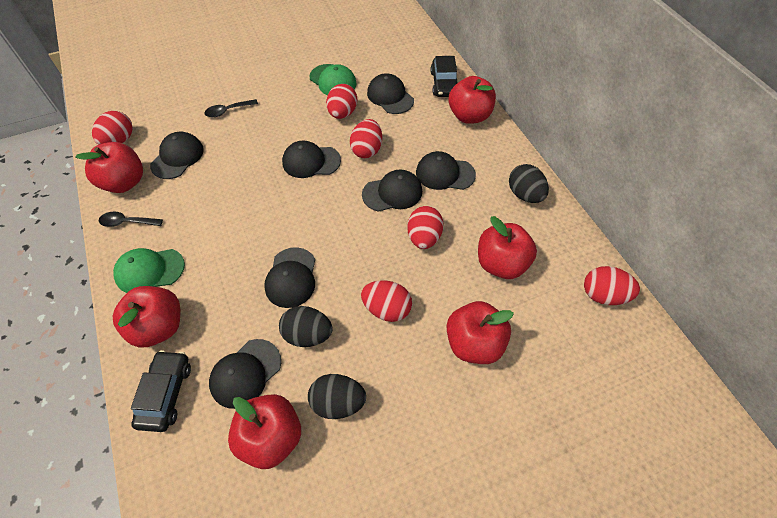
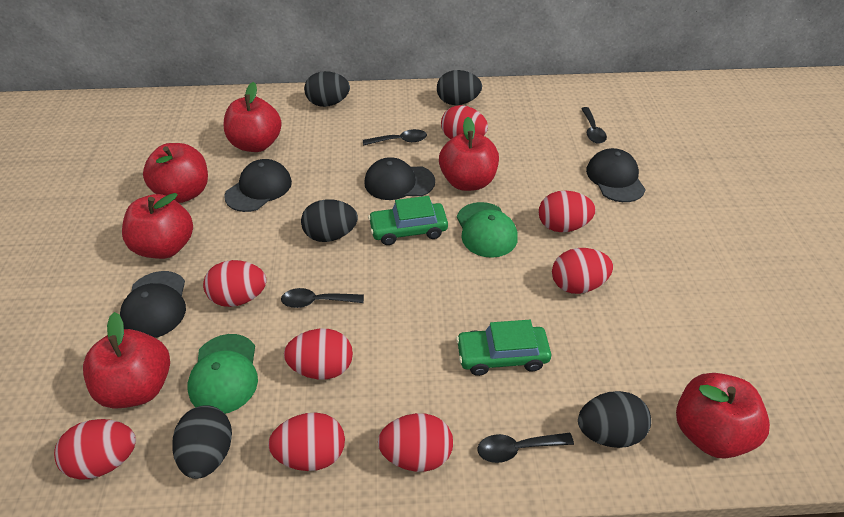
black cap: 7 -> 4
black car: 2 -> 0
black egg: 3 -> 5
black spoon: 2 -> 4
green car: 0 -> 2
red egg: 6 -> 8

